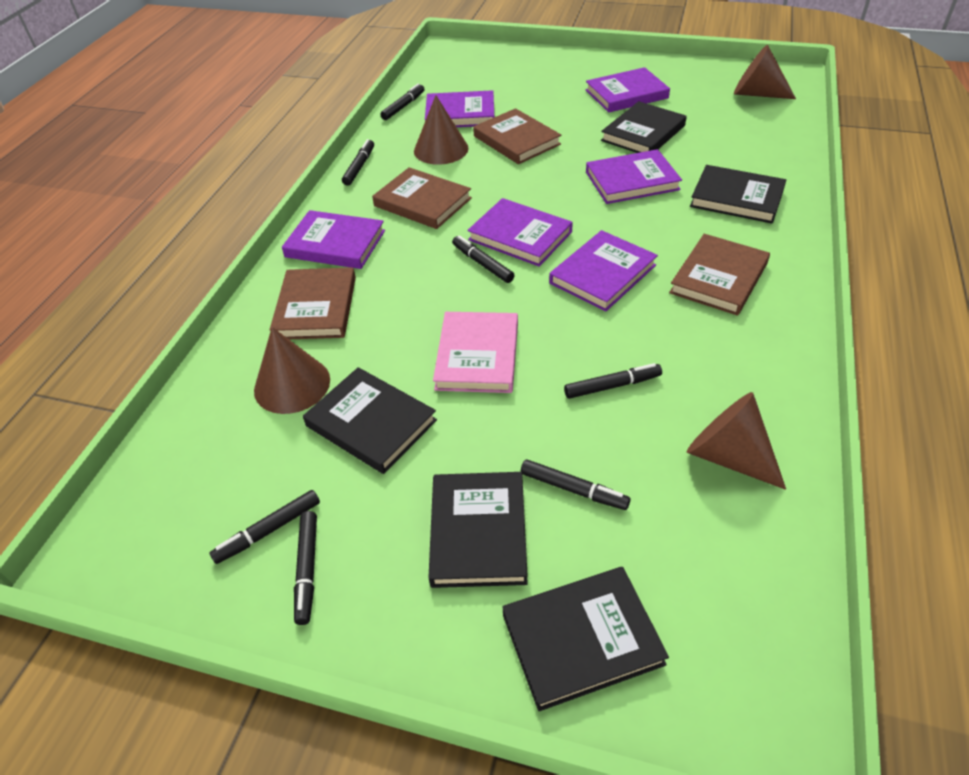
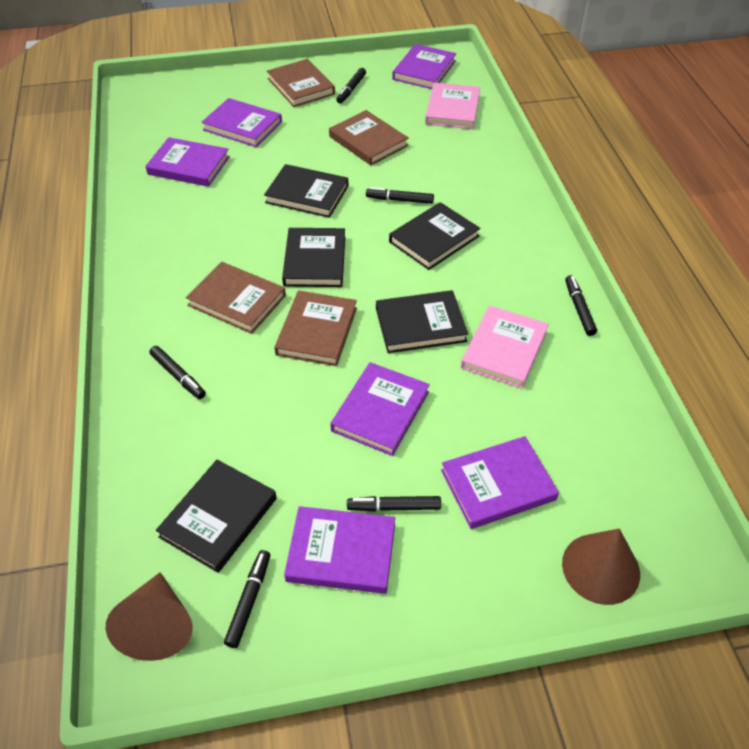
black marker: 7 -> 6
brown cone: 4 -> 2
pink book: 1 -> 2

